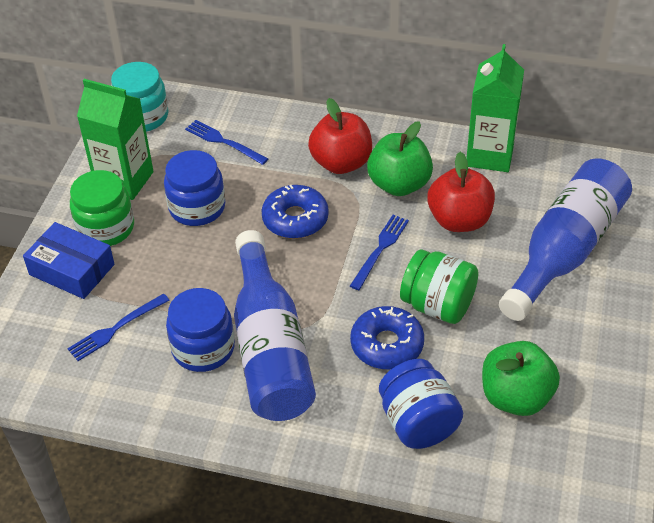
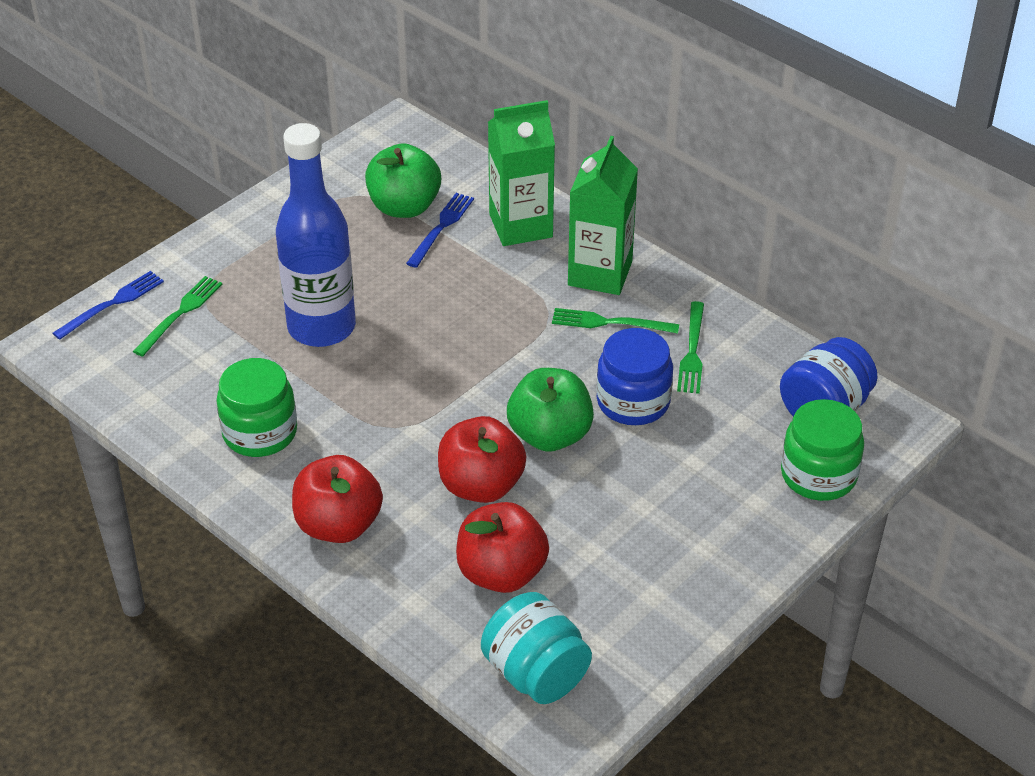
blue bottle: 2 -> 1
blue box: 1 -> 0
blue donut: 2 -> 0
blue fork: 3 -> 2
blue jar: 3 -> 2
green fork: 0 -> 3
red apple: 2 -> 3

